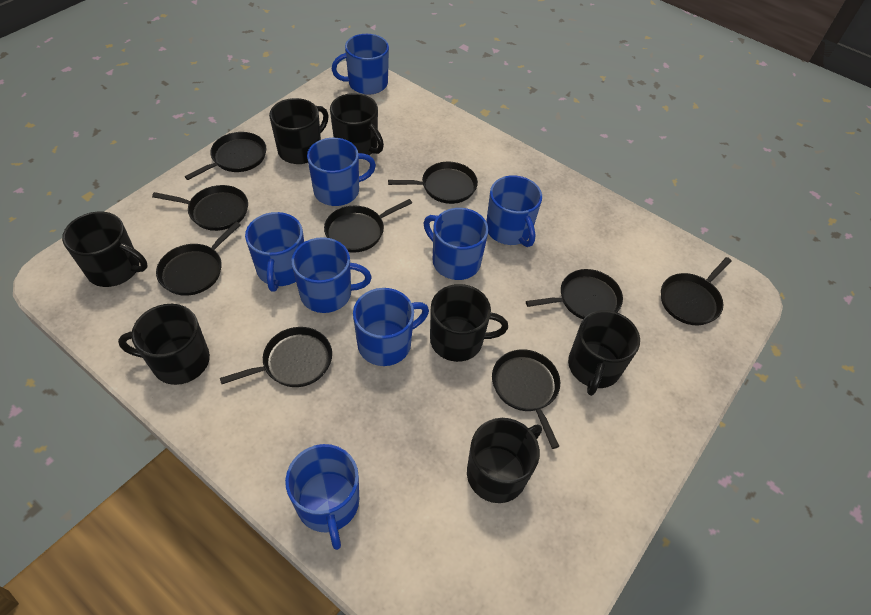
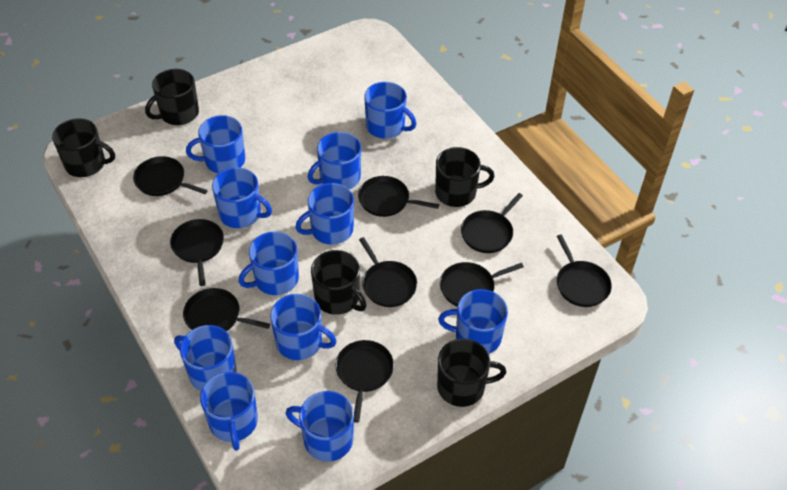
black mug: 7 -> 5
blue mug: 8 -> 11

